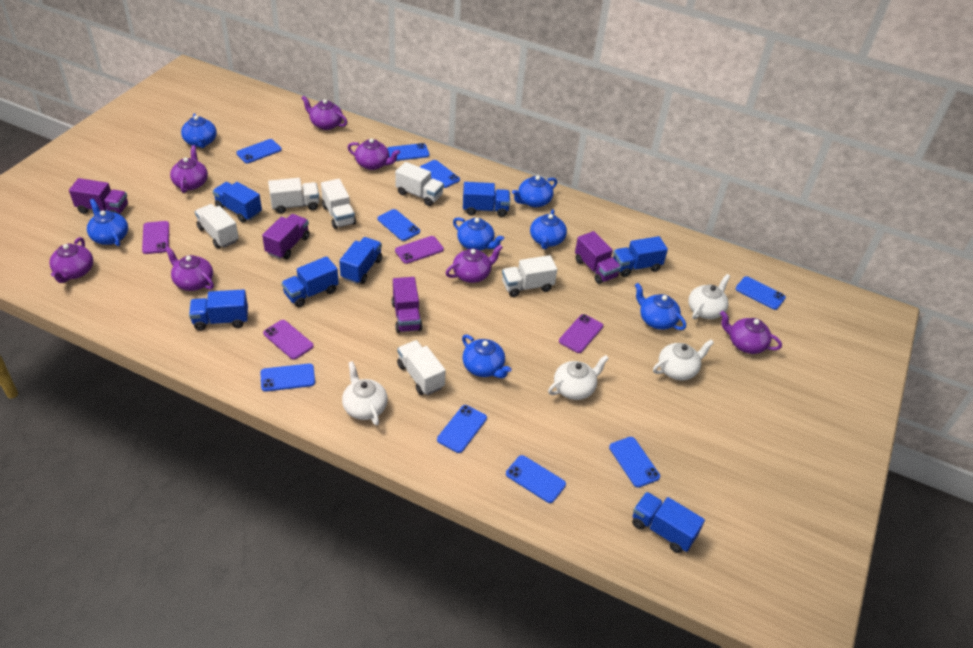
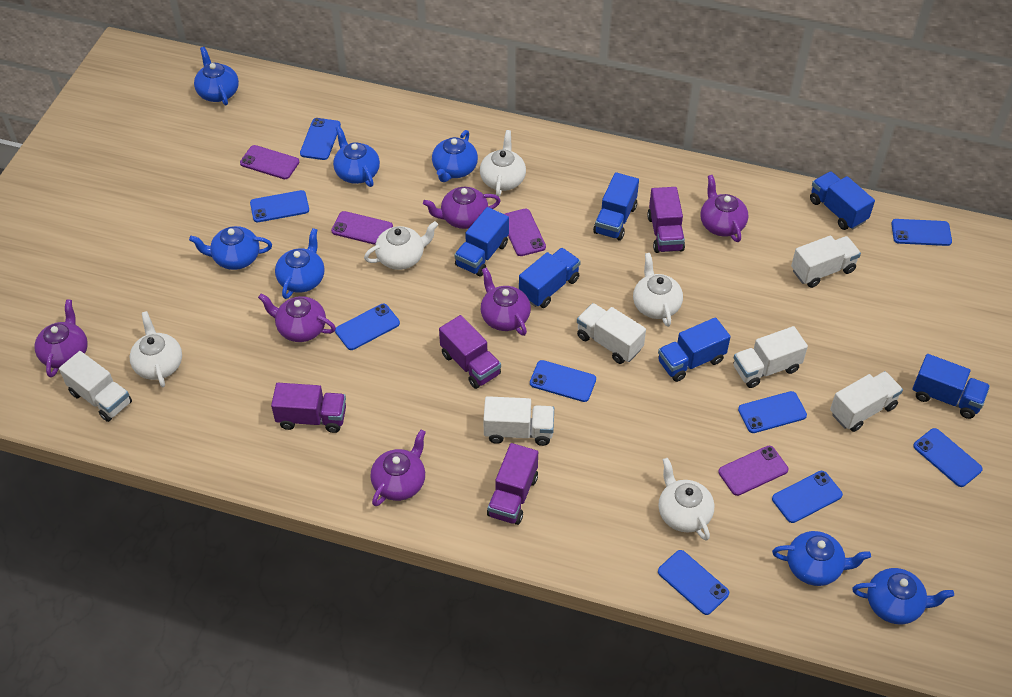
blue truck: 7 -> 6
purple teapot: 7 -> 6
white teapot: 4 -> 5

